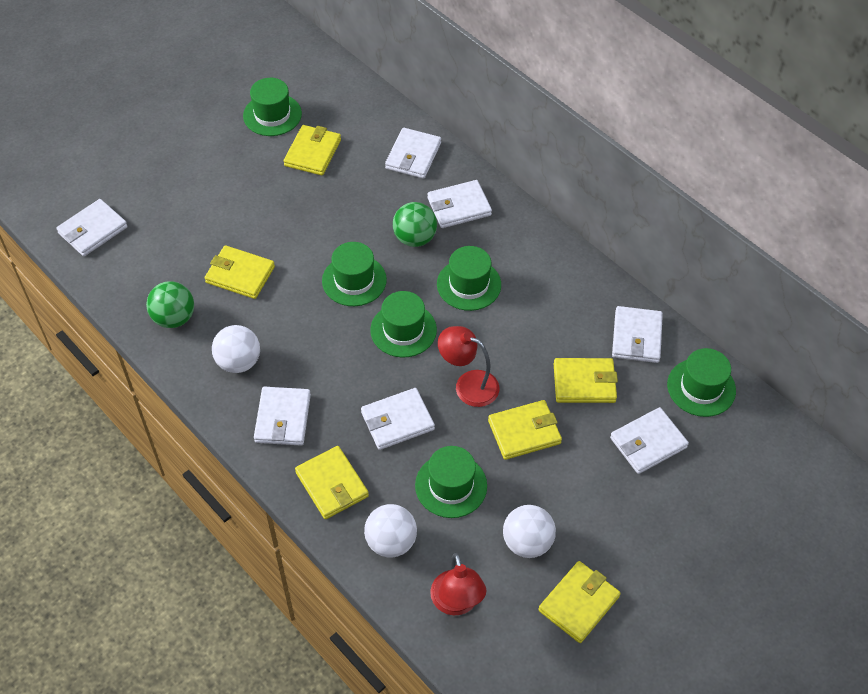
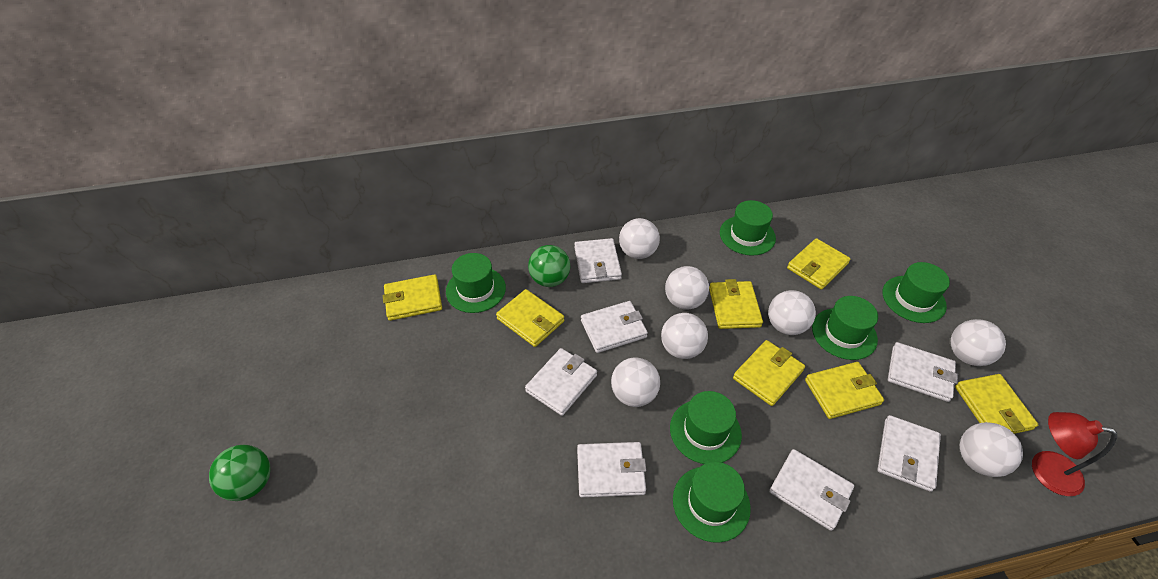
red lamp: 2 -> 1
white ball: 3 -> 7
yellow wallet: 6 -> 7

